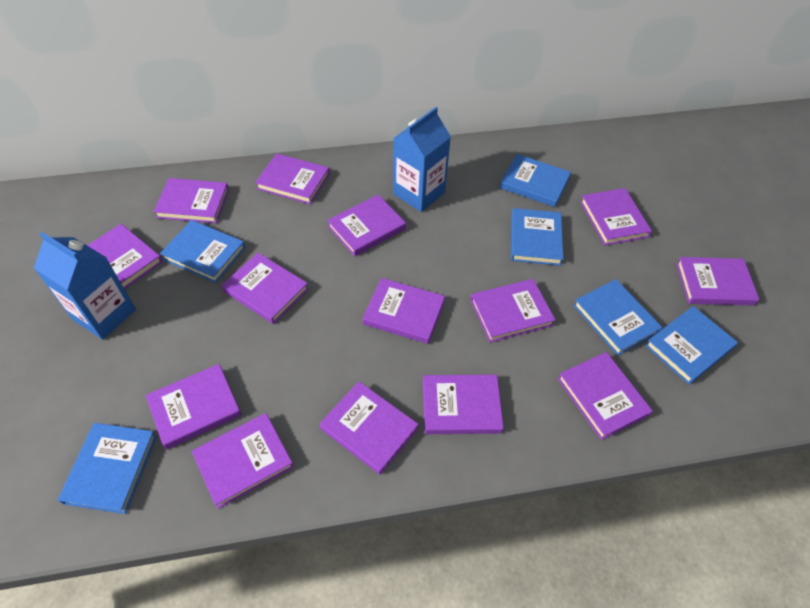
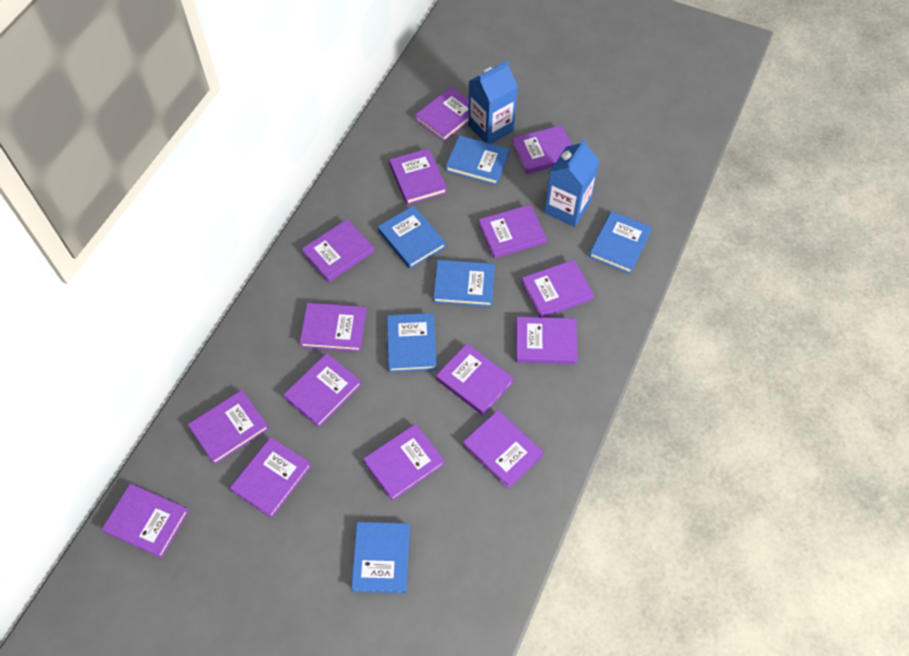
purple book: 14 -> 15

